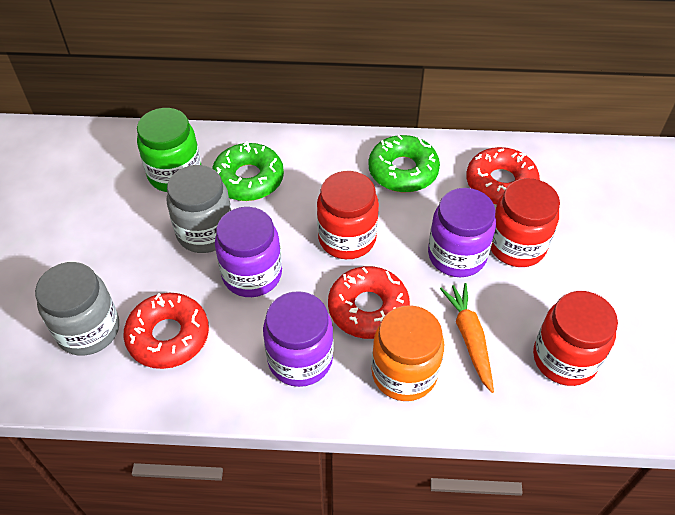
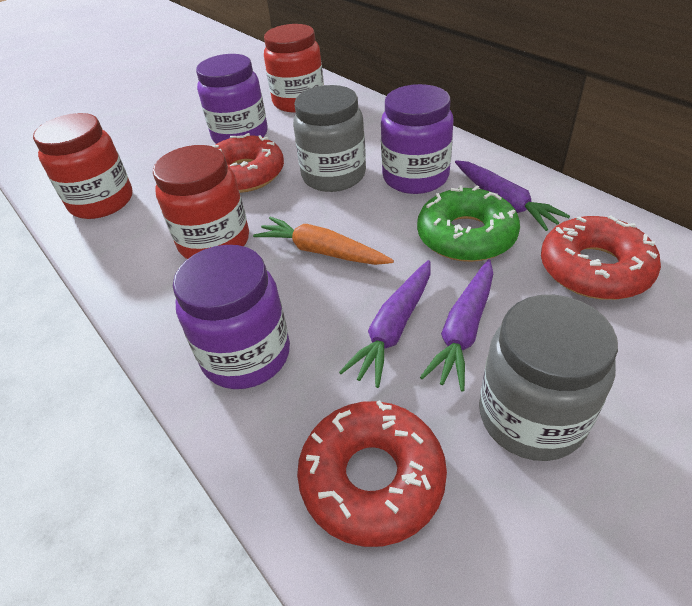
green donut: 2 -> 1
green jar: 1 -> 0
orange jar: 1 -> 0
purple carrot: 0 -> 3

